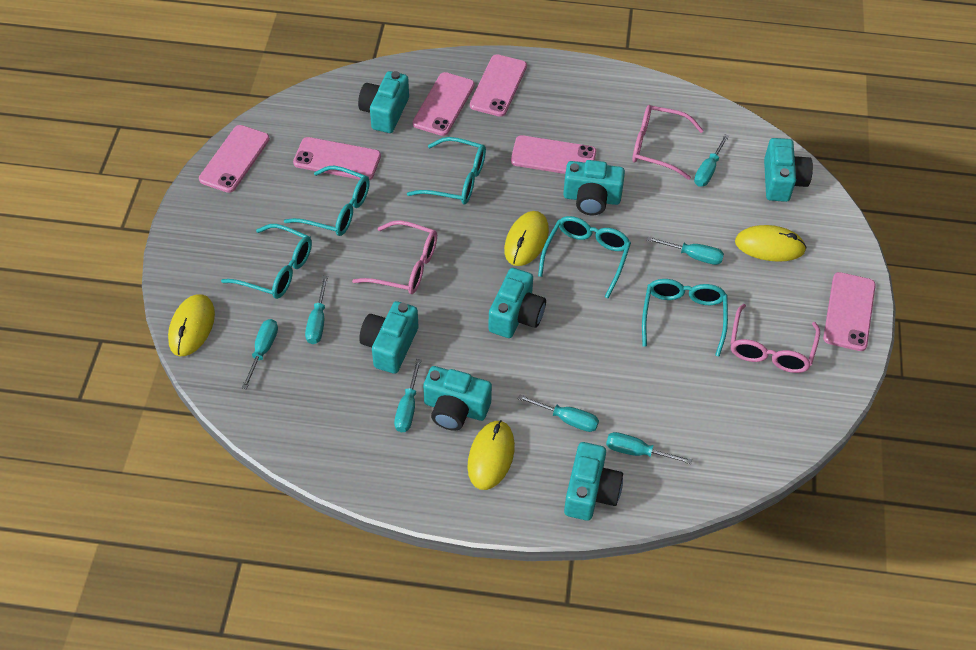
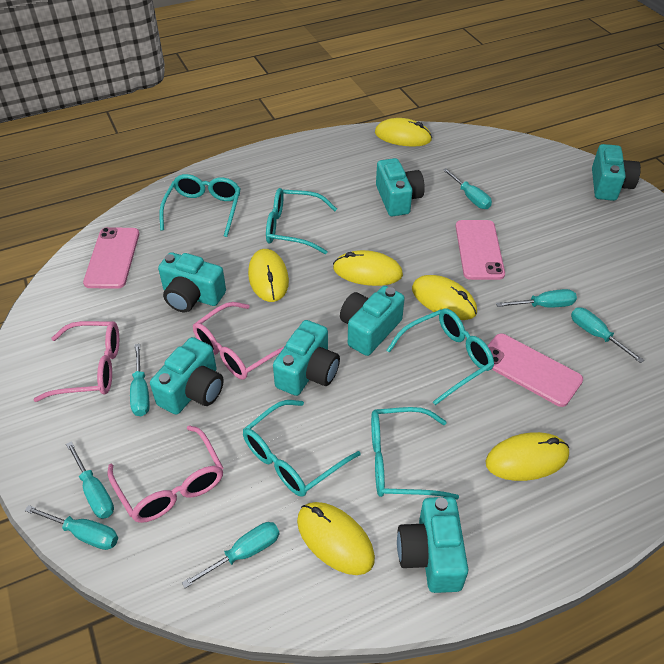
pink phone: 6 -> 3
yellow mouse: 4 -> 6

